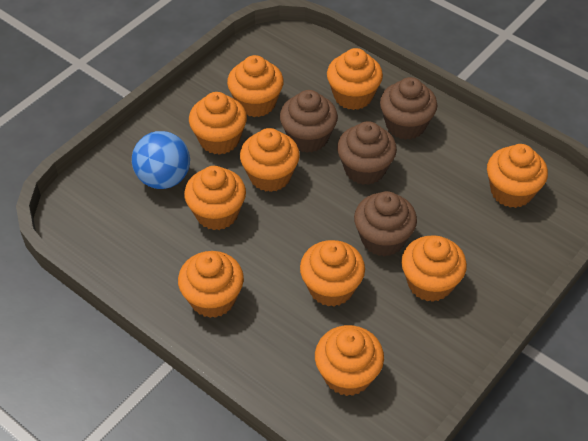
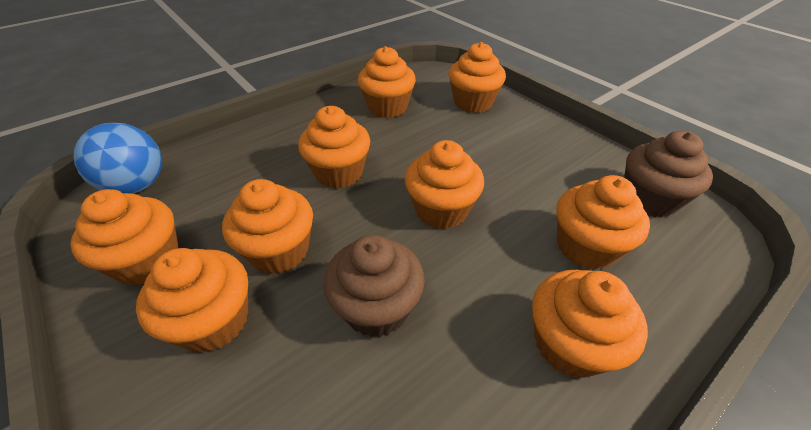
brown cupcake: 4 -> 2
orange cupcake: 10 -> 9

